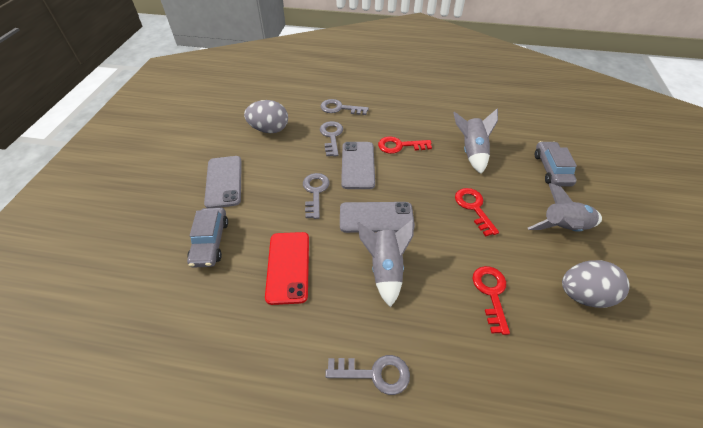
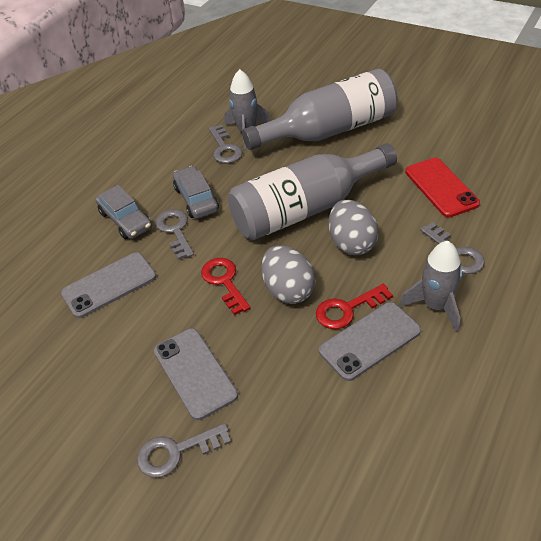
grey bottle: 0 -> 2
grey rocket: 3 -> 2
red key: 3 -> 2

